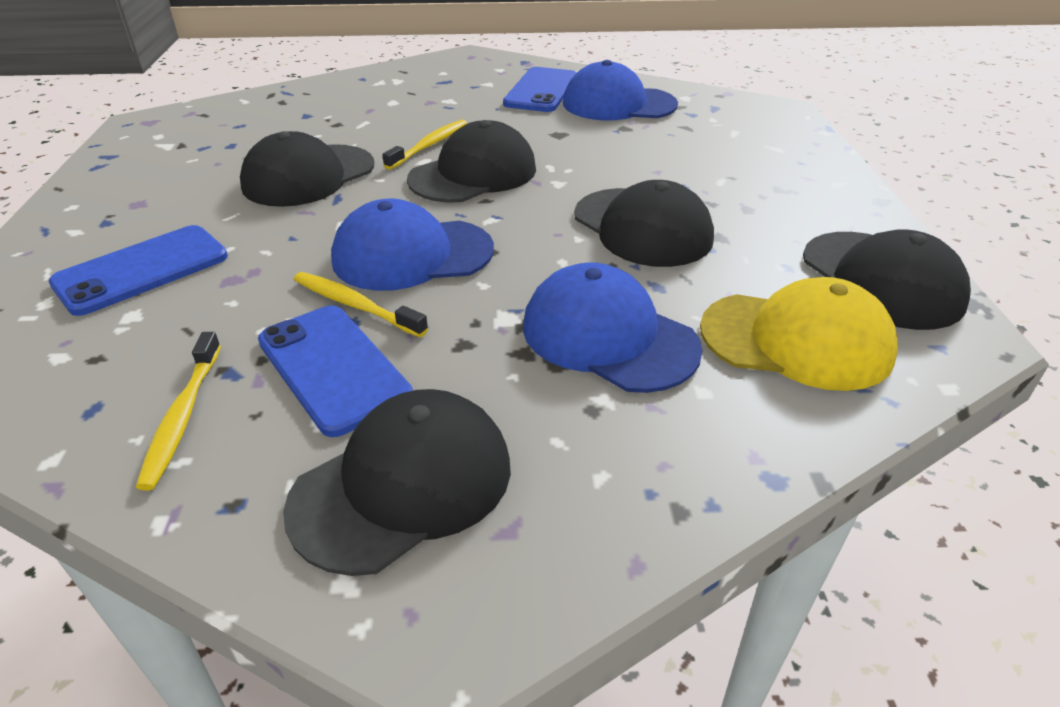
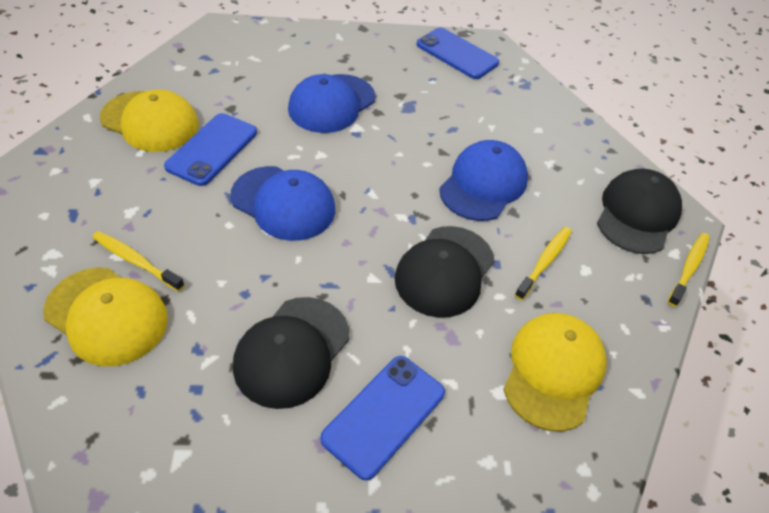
black cap: 5 -> 3
yellow cap: 1 -> 3

